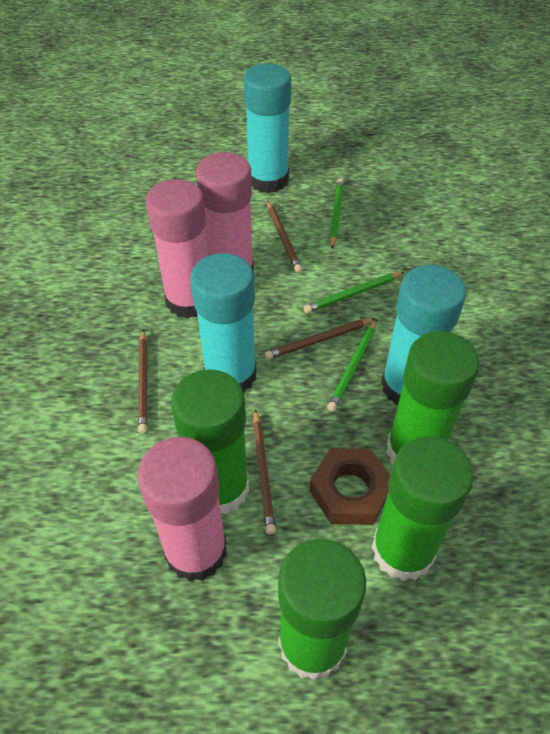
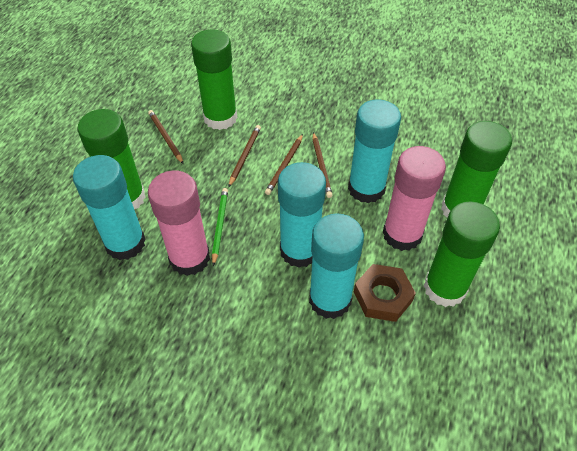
green pencil: 3 -> 1
pink glue stick: 3 -> 2
turquoise glue stick: 3 -> 4

